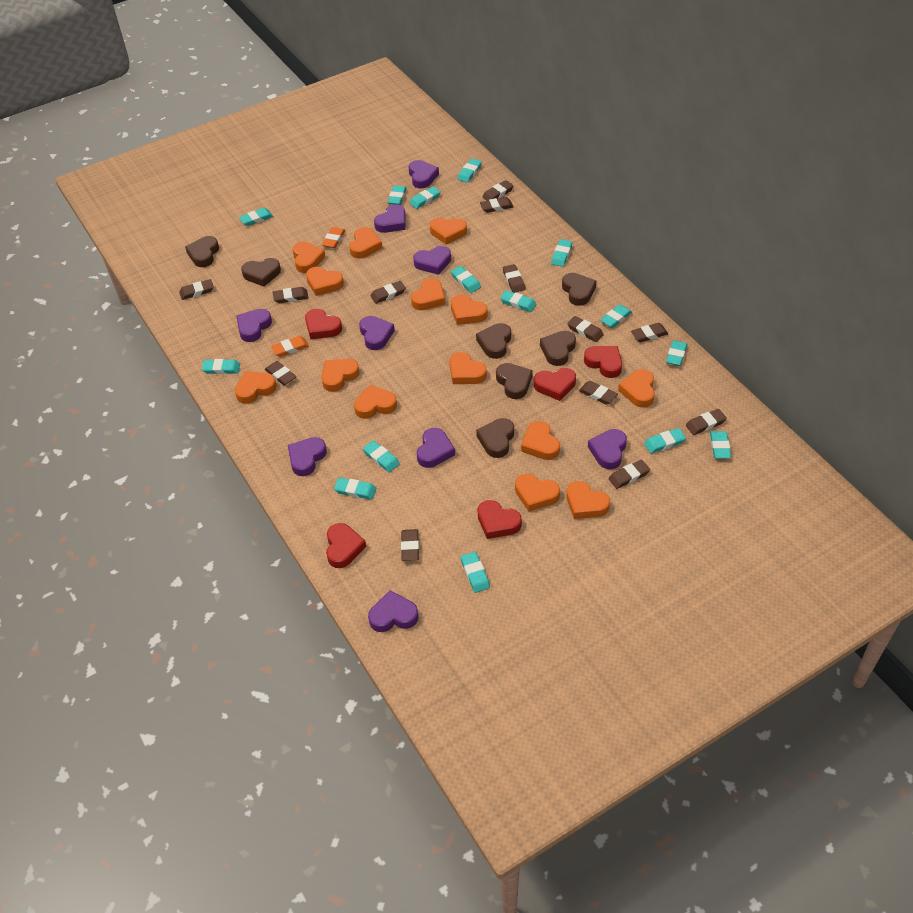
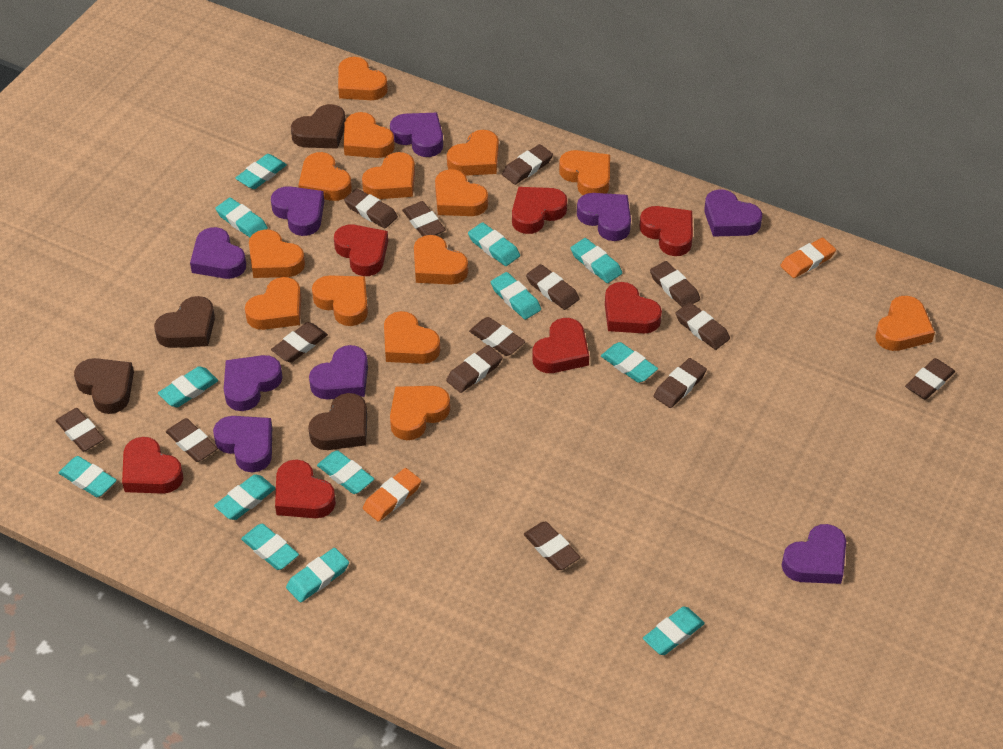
brown eraser: 13 -> 14
brown heart: 7 -> 4
red heart: 5 -> 7
turquoise eraser: 15 -> 13

